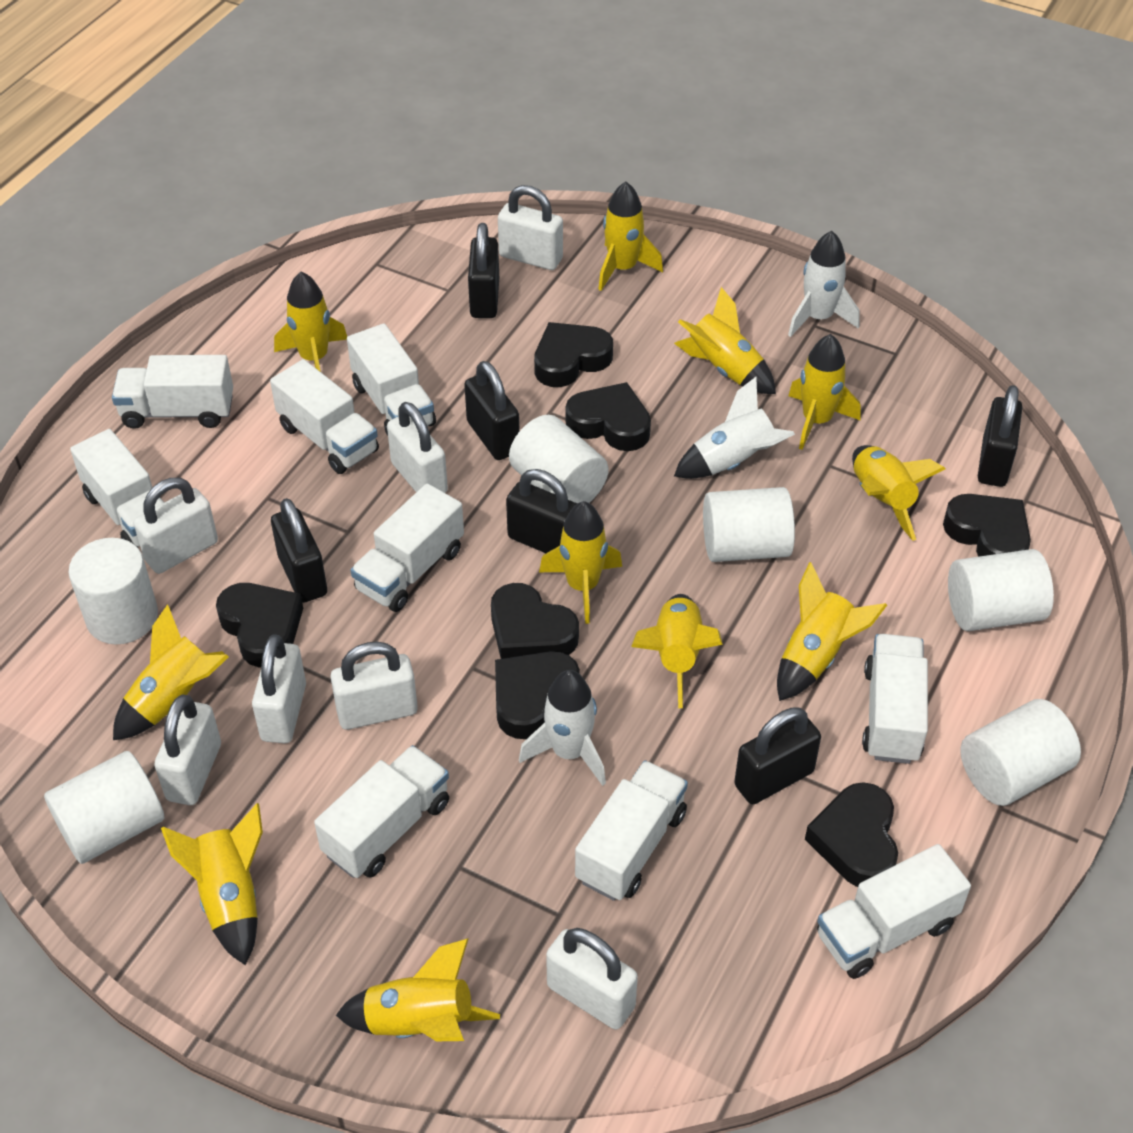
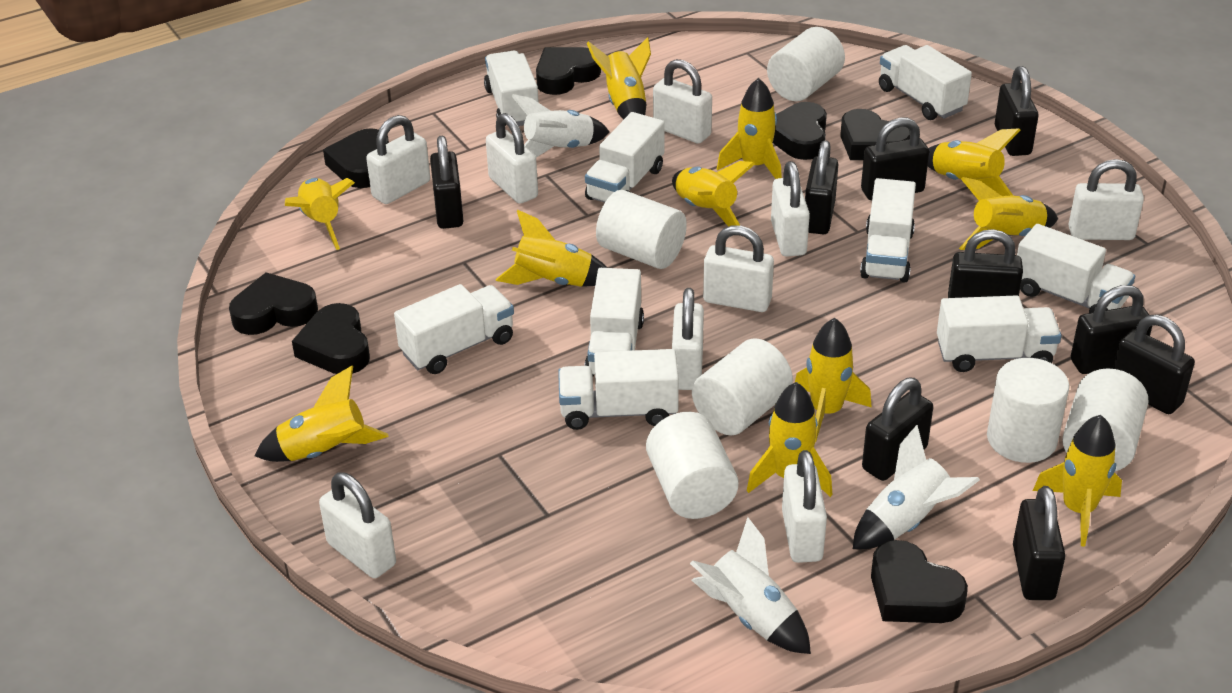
black padlock: 6 -> 9
white padlock: 7 -> 9

